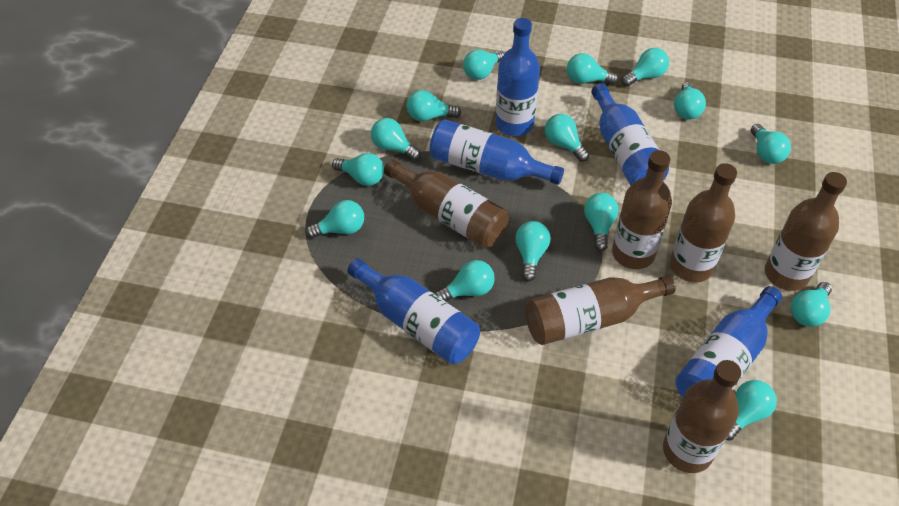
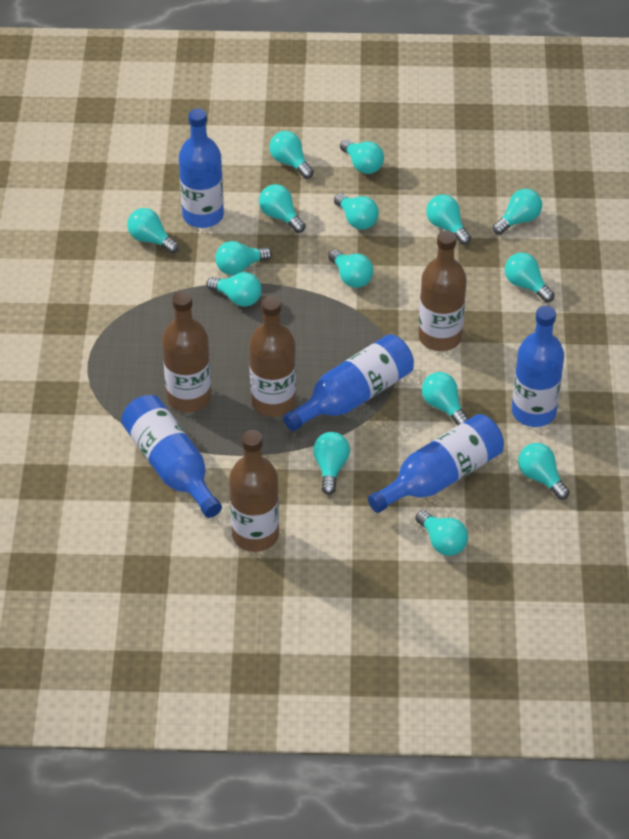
brown bottle: 6 -> 4

